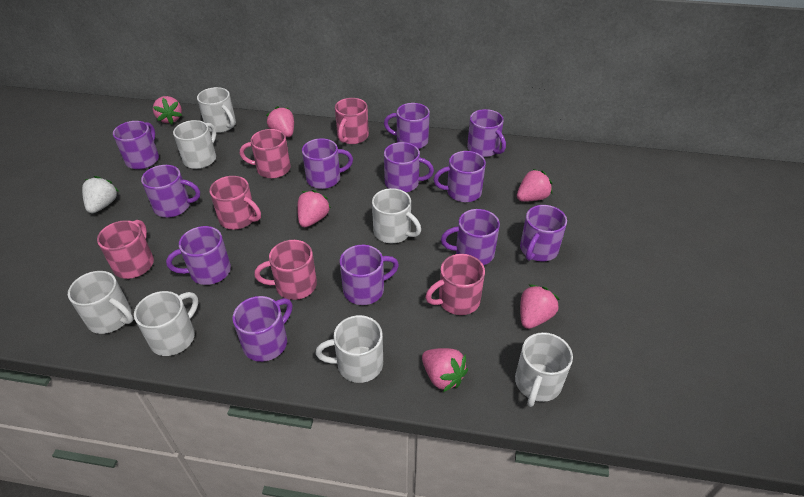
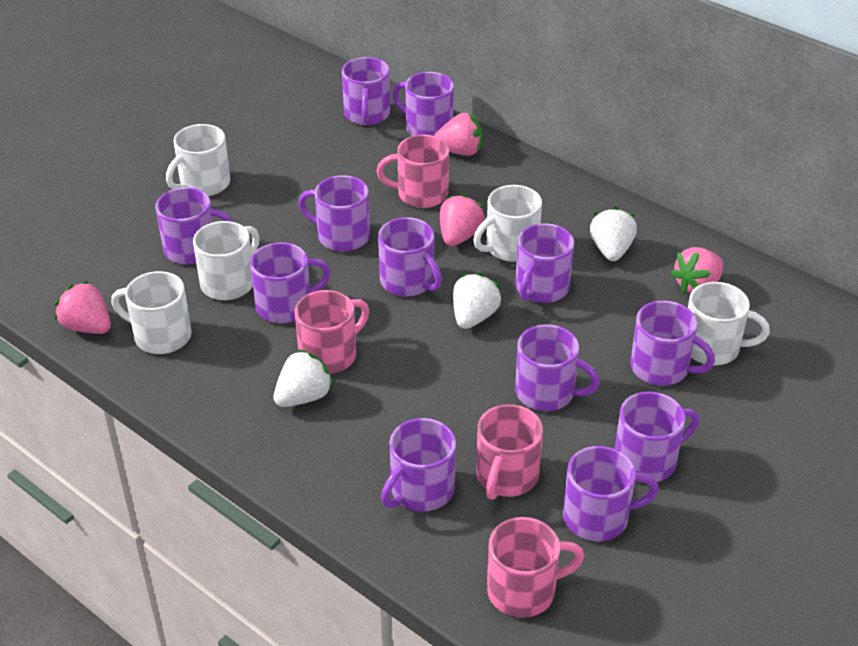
pink mug: 6 -> 4
pink strawberry: 6 -> 4
white mug: 7 -> 5
white strawberry: 1 -> 3

